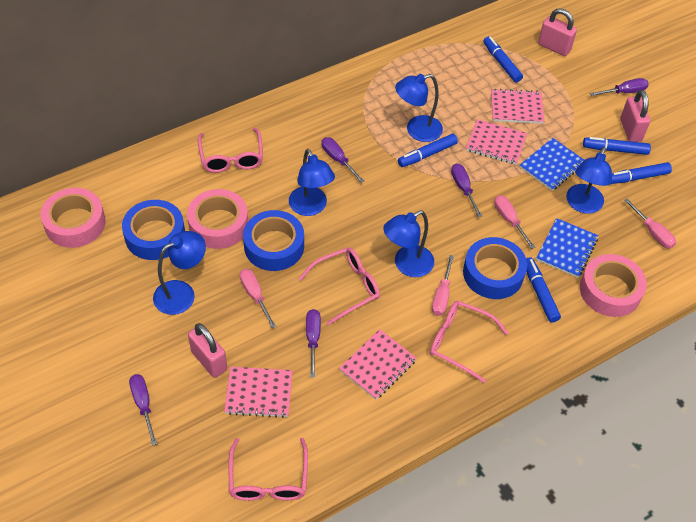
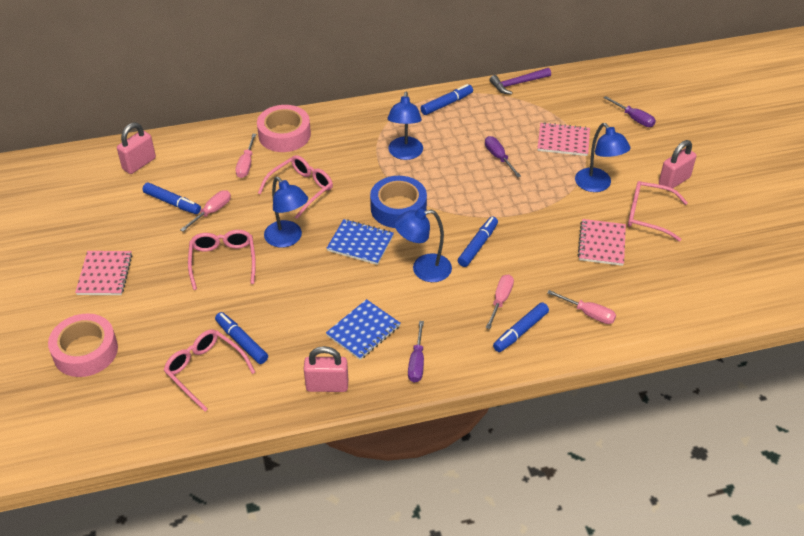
blue lamp: 5 -> 4
blue tape: 3 -> 1
pink notebook: 4 -> 3
pink tape: 3 -> 2
purple hammer: 0 -> 1
purple screwdriver: 5 -> 3

